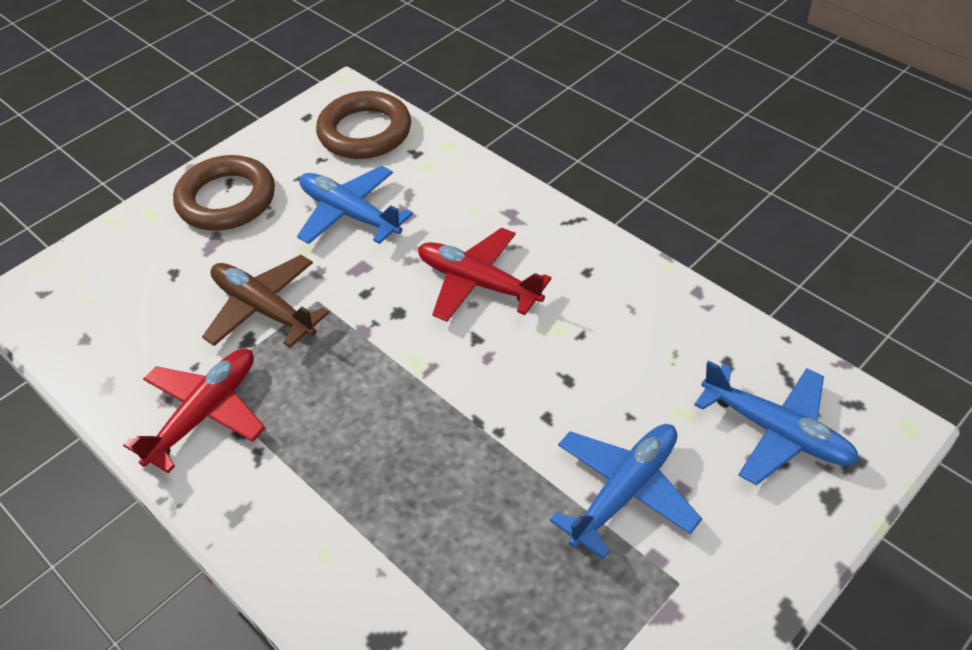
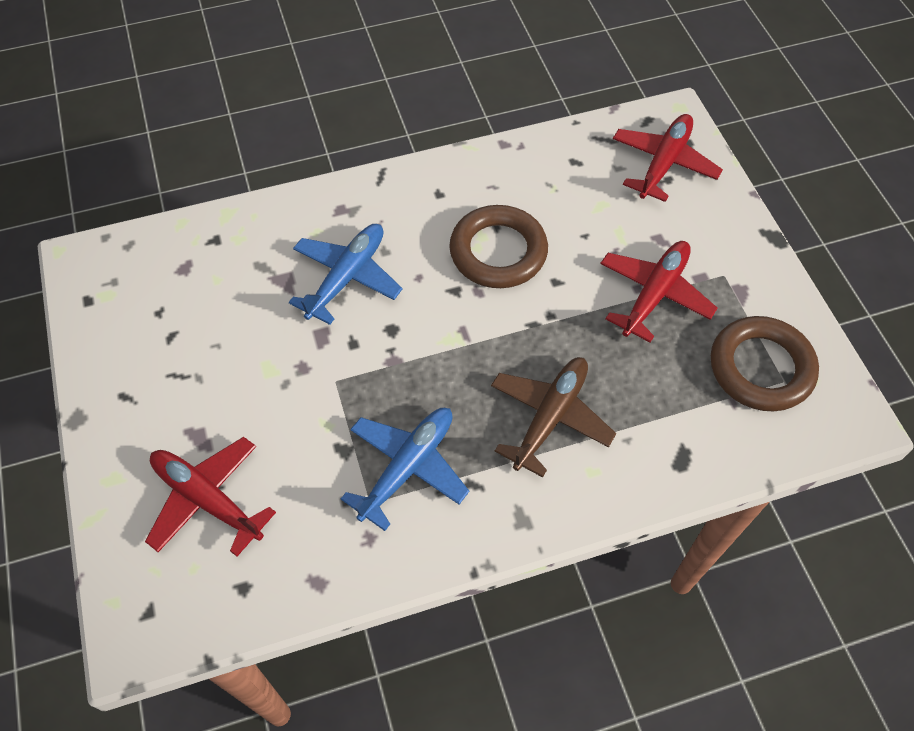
blue plane: 3 -> 2
red plane: 2 -> 3

